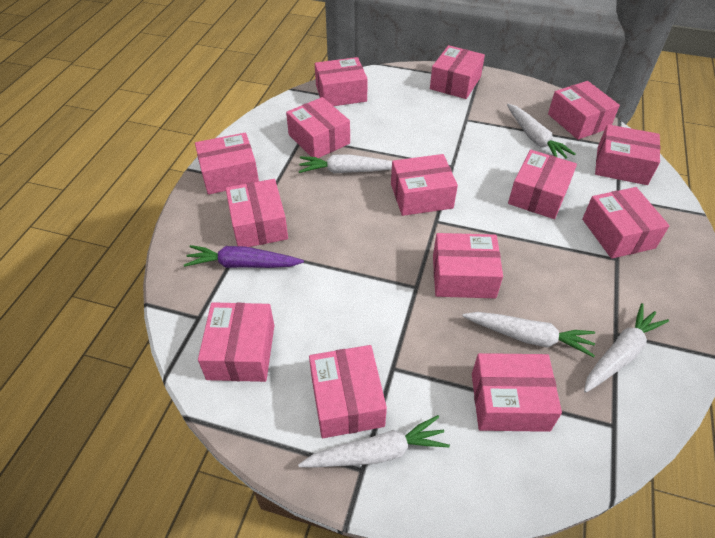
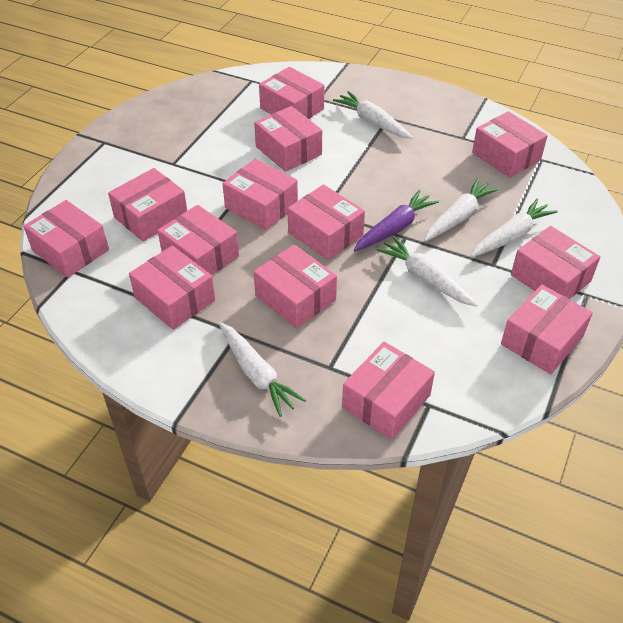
pink box: 14 -> 13

